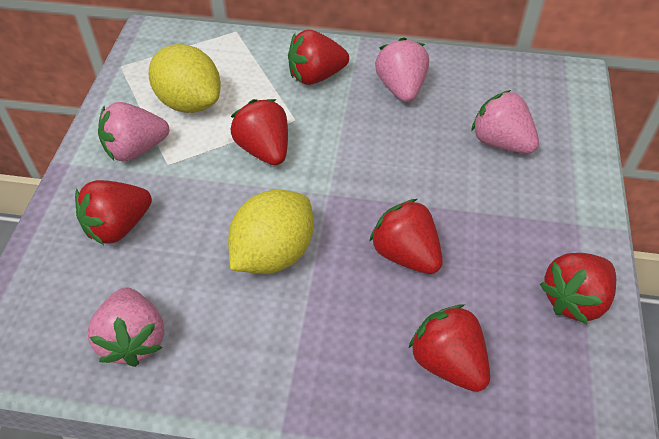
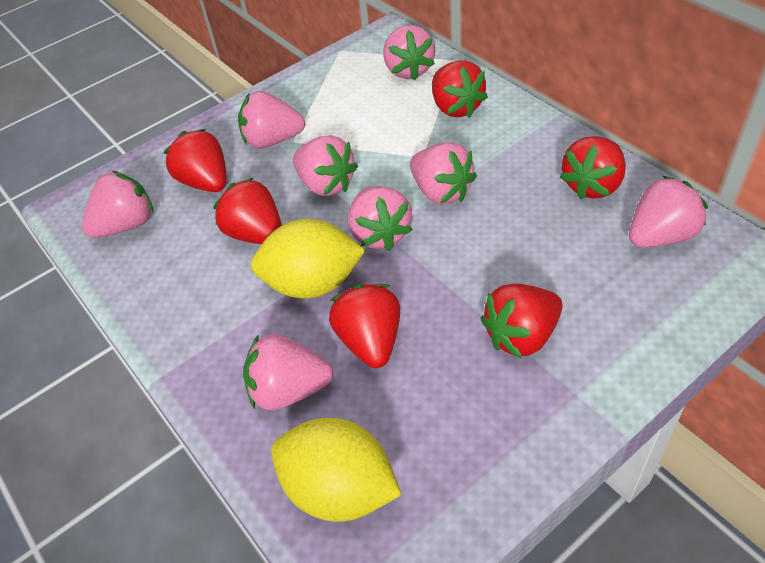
pink strawberry: 4 -> 8

